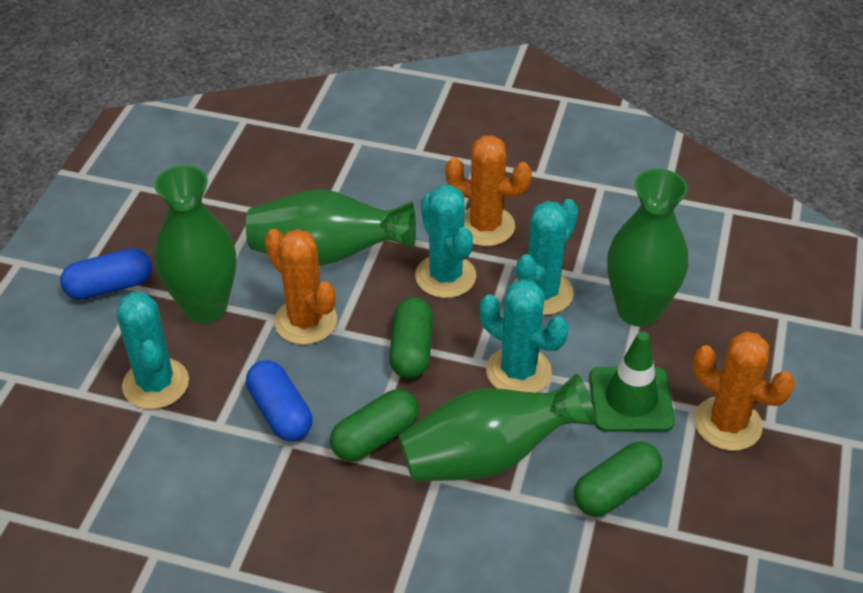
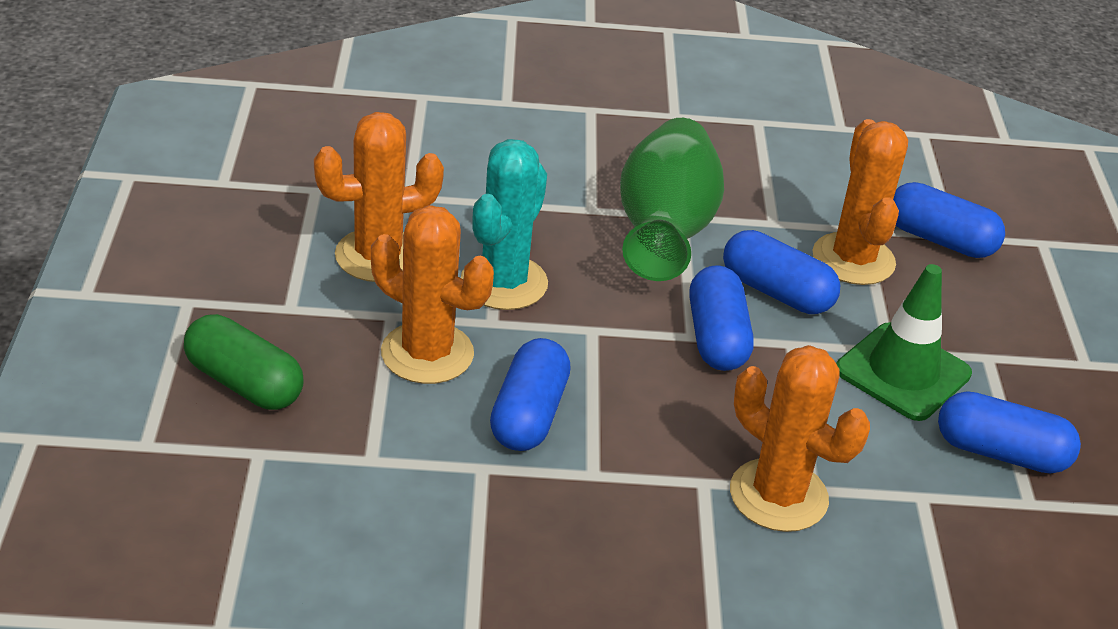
blue capsule: 2 -> 5
green capsule: 3 -> 1
green vase: 4 -> 1
orange cactus: 3 -> 4
turquoise cactus: 4 -> 1

